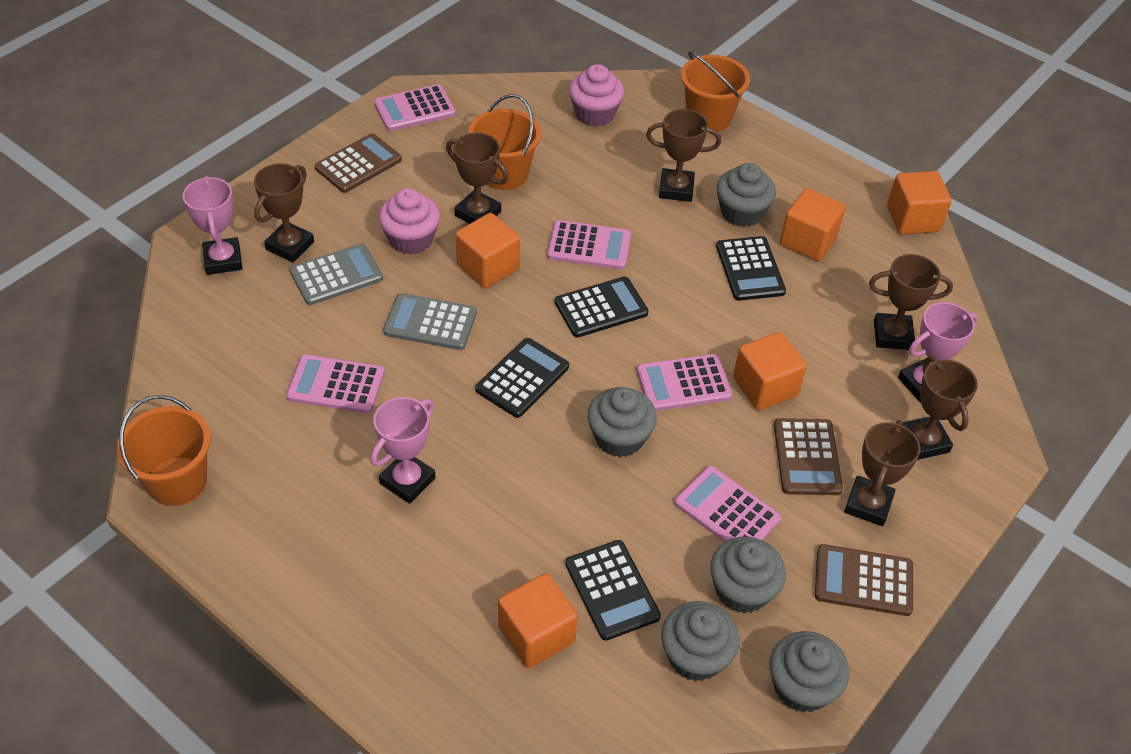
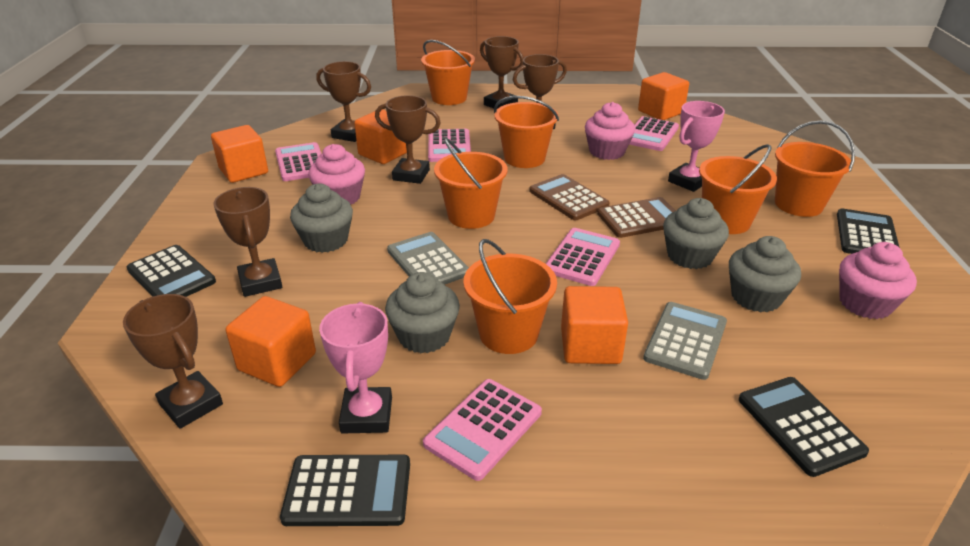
brown calculator: 3 -> 2
grey cupcake: 5 -> 4
orange bucket: 3 -> 6
pink cupcake: 2 -> 3
pink trophy: 3 -> 2

